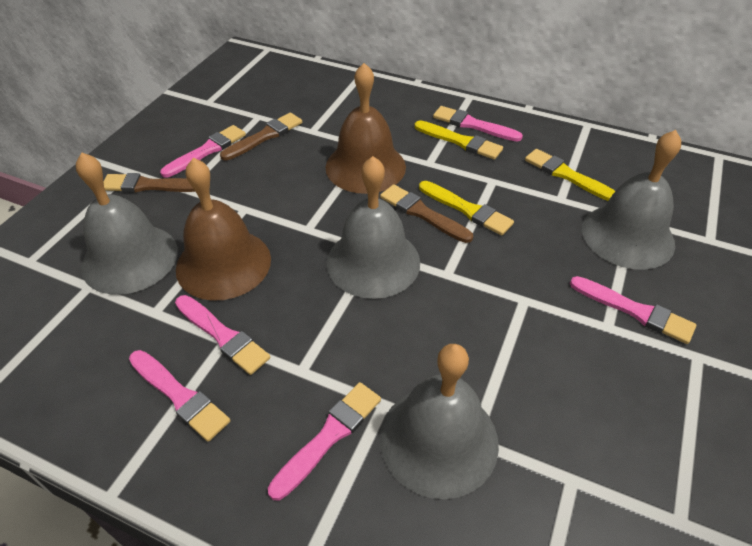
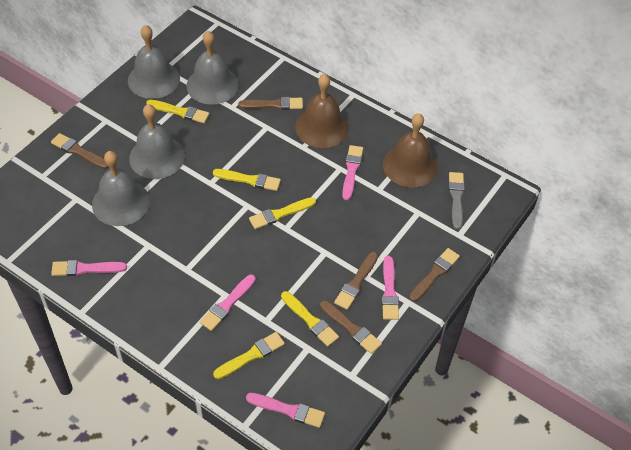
brown brush: 3 -> 5
grey brush: 0 -> 1
pink brush: 6 -> 5
yellow brush: 3 -> 5

